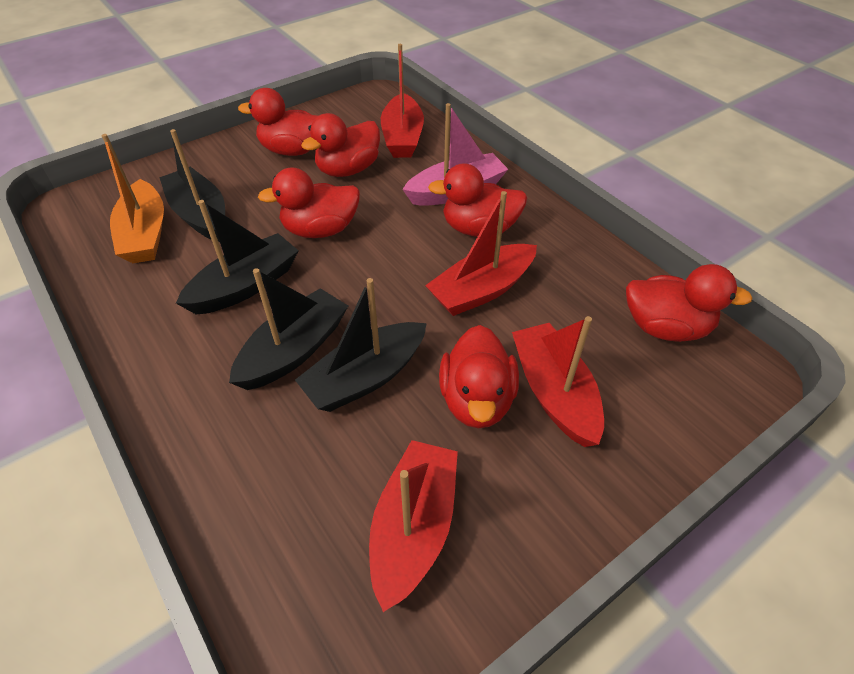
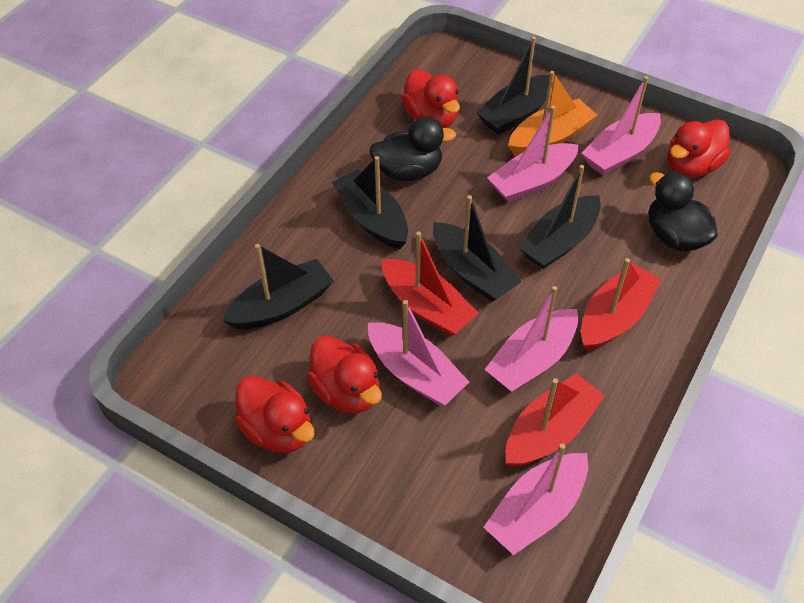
black boat: 4 -> 5
black duck: 0 -> 2
pink boat: 1 -> 5
red boat: 4 -> 3
red duck: 6 -> 4

